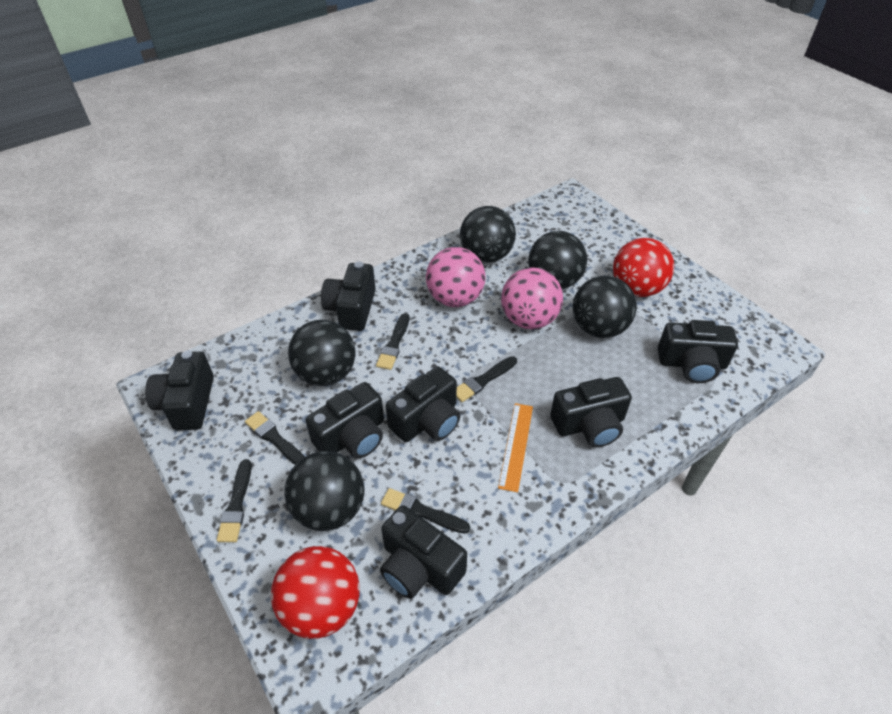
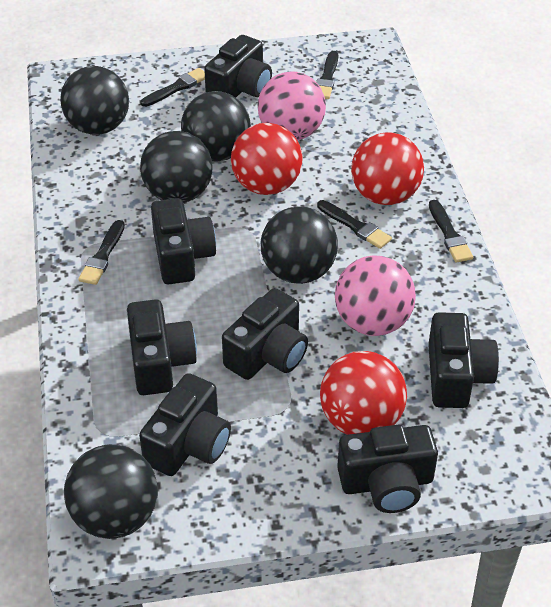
orange ruler: 1 -> 0
red ball: 2 -> 3

